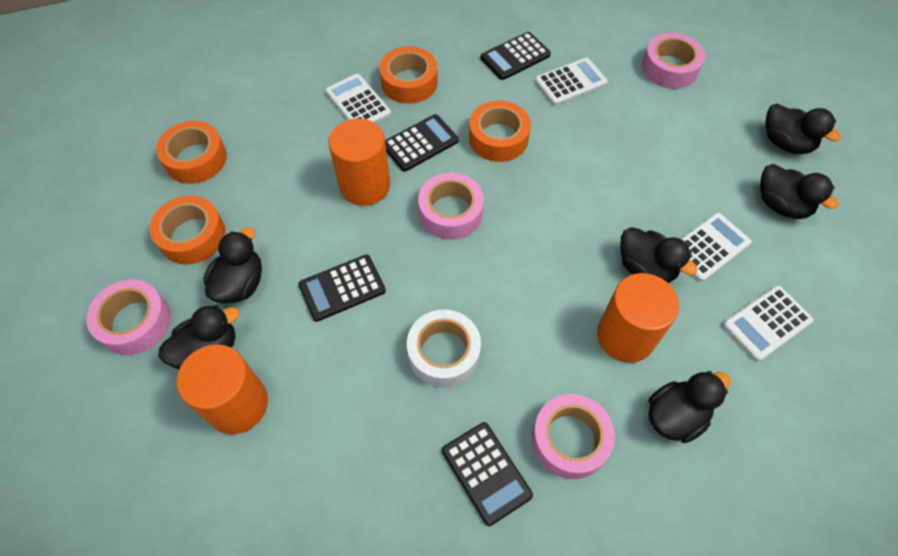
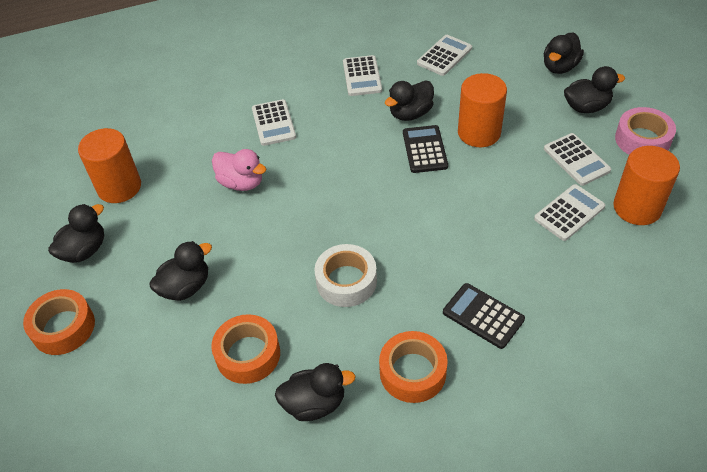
black calculator: 4 -> 2
orange tape: 4 -> 3
pink duck: 0 -> 1
pink tape: 4 -> 1
white calculator: 4 -> 5

